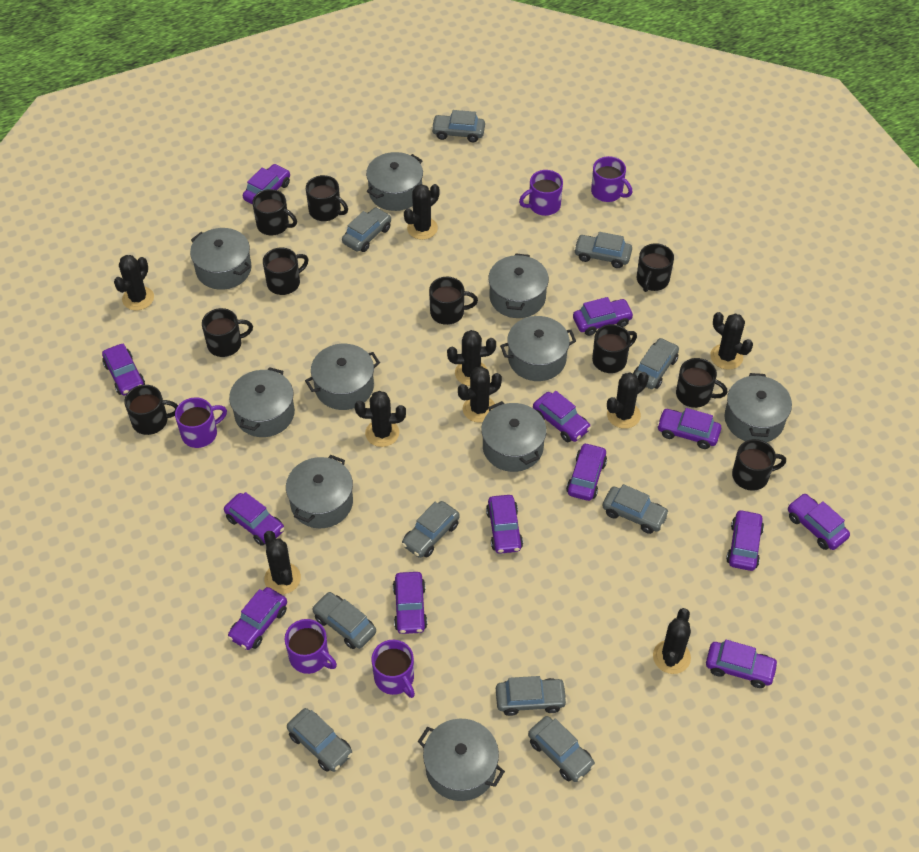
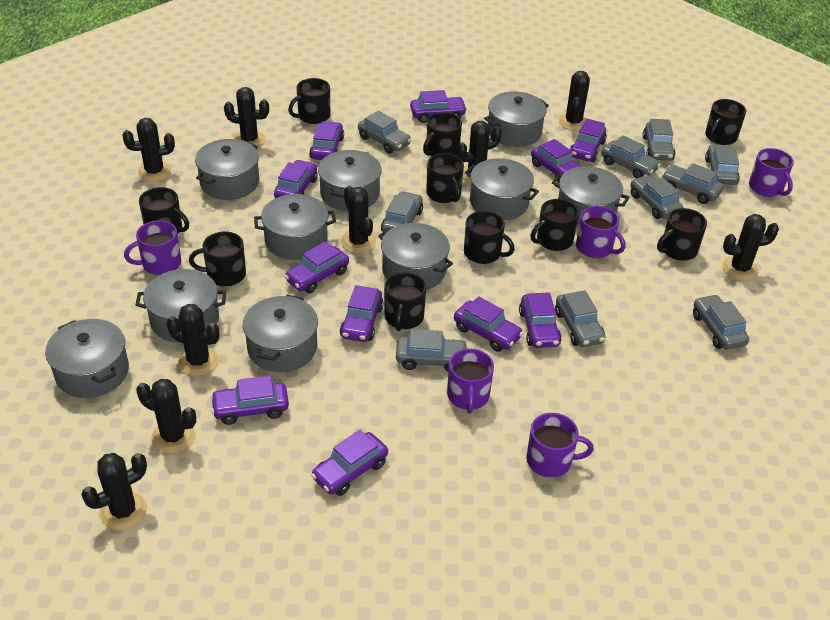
purple car: 13 -> 11

